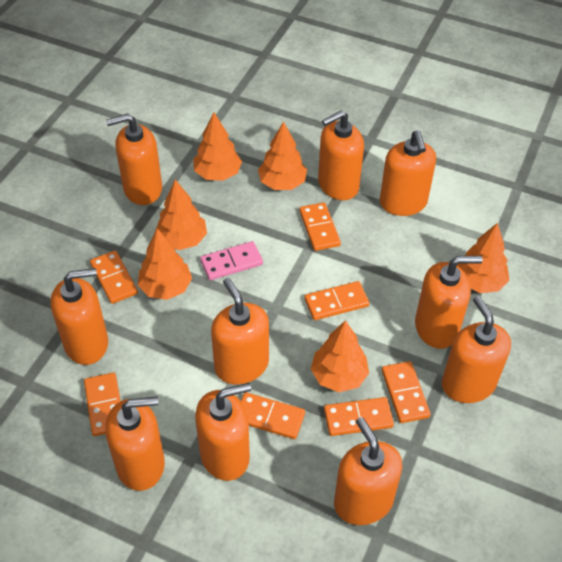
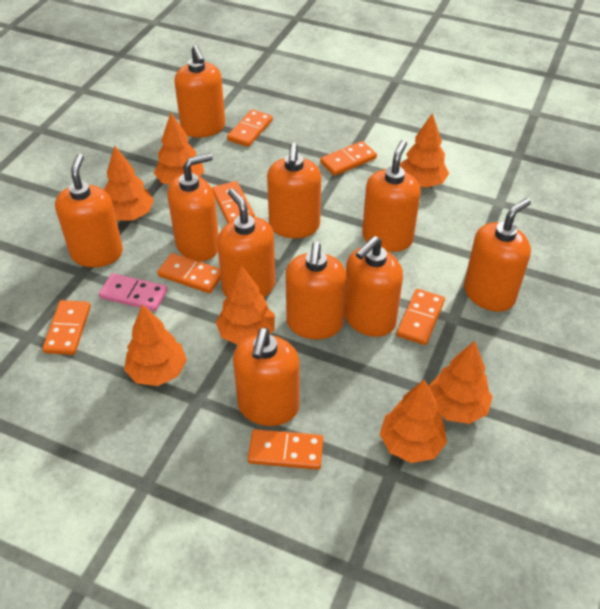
orange tree: 6 -> 7

